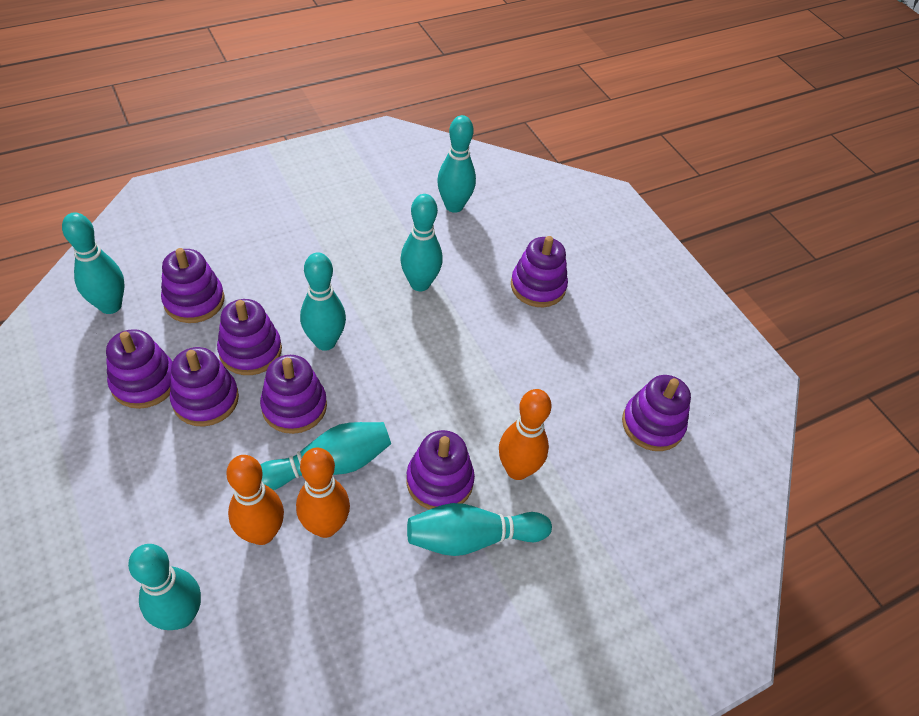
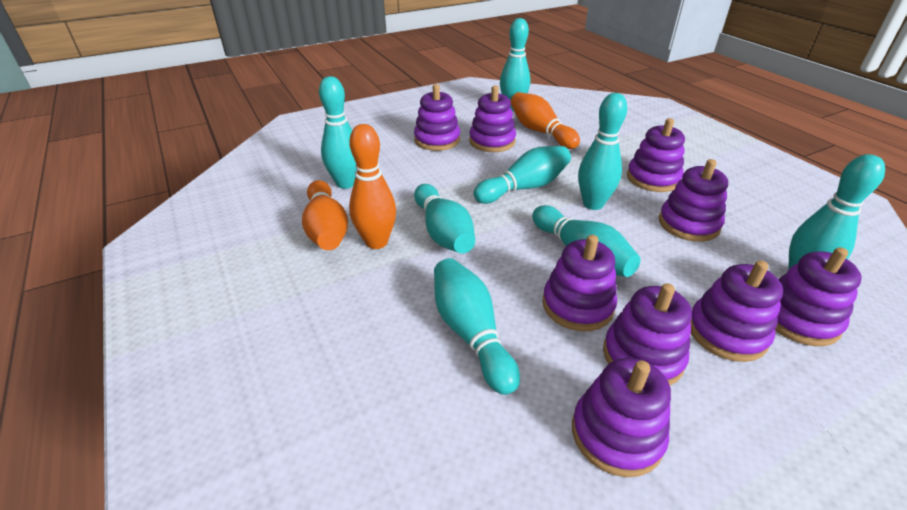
purple stacking toy: 8 -> 9
turquoise bowling pin: 7 -> 8

